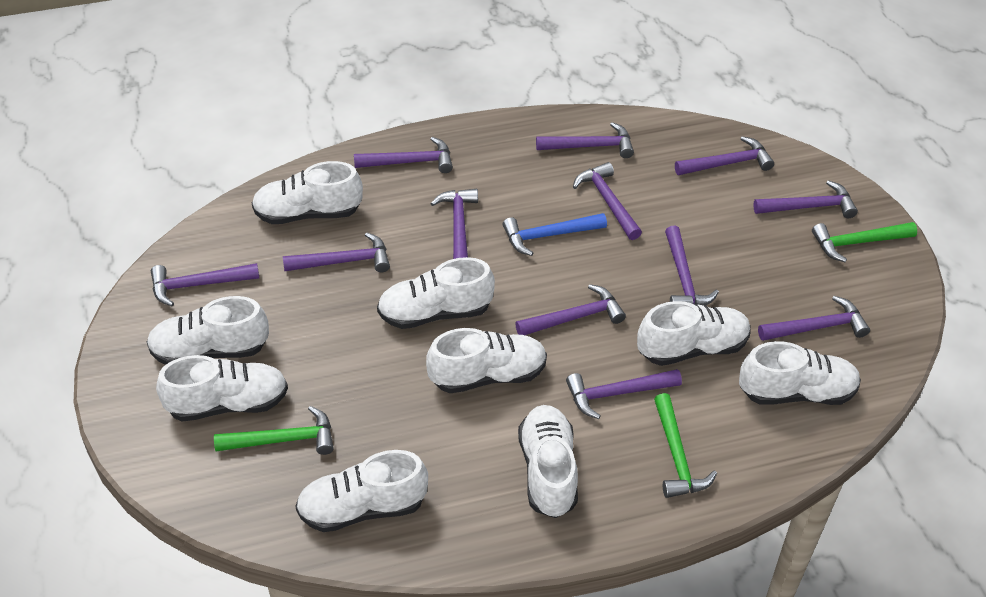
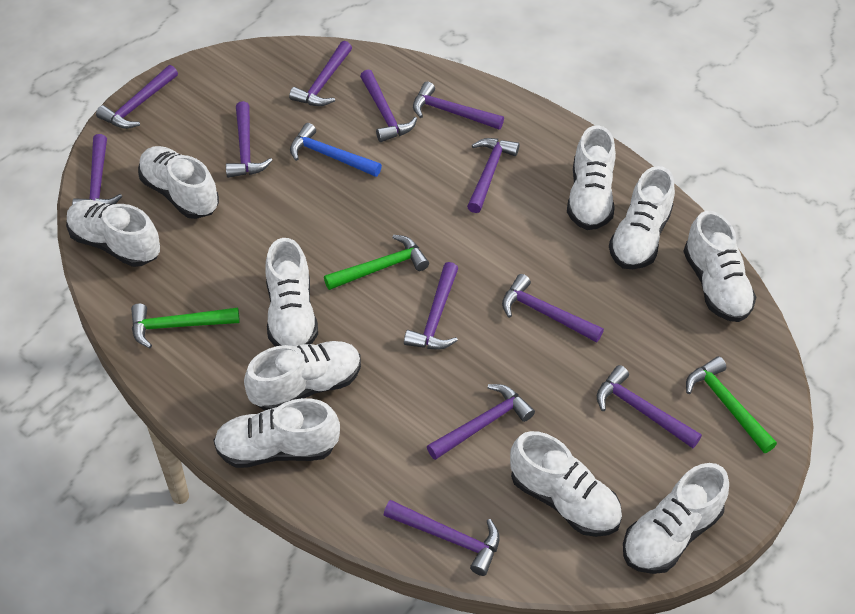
white shoe: 9 -> 10

